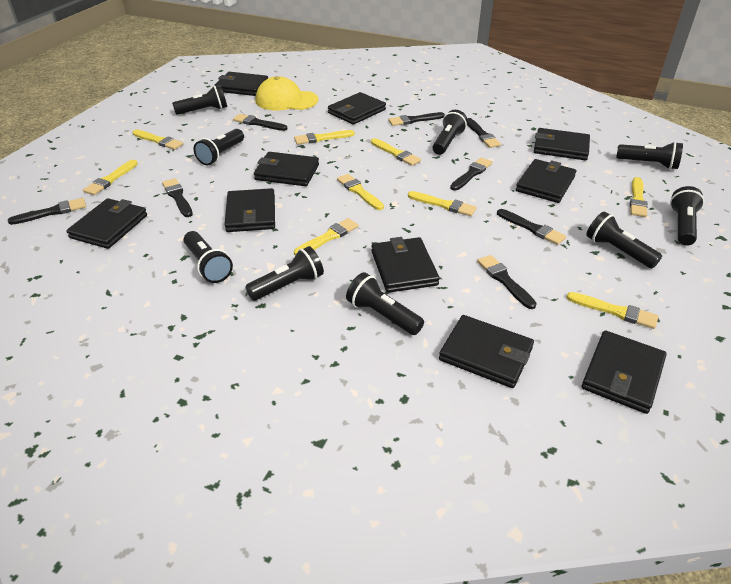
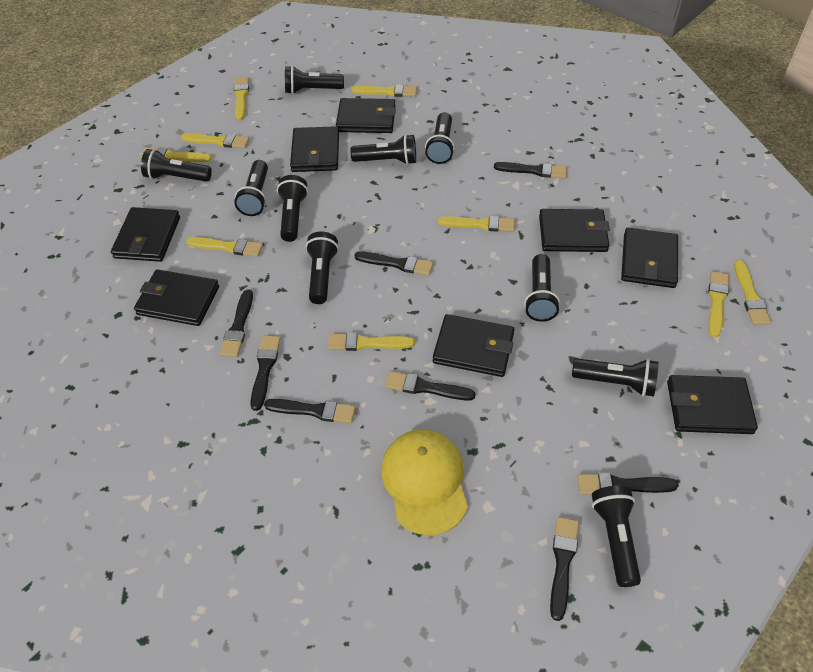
black flashlight: 9 -> 10
black wallet: 10 -> 8

